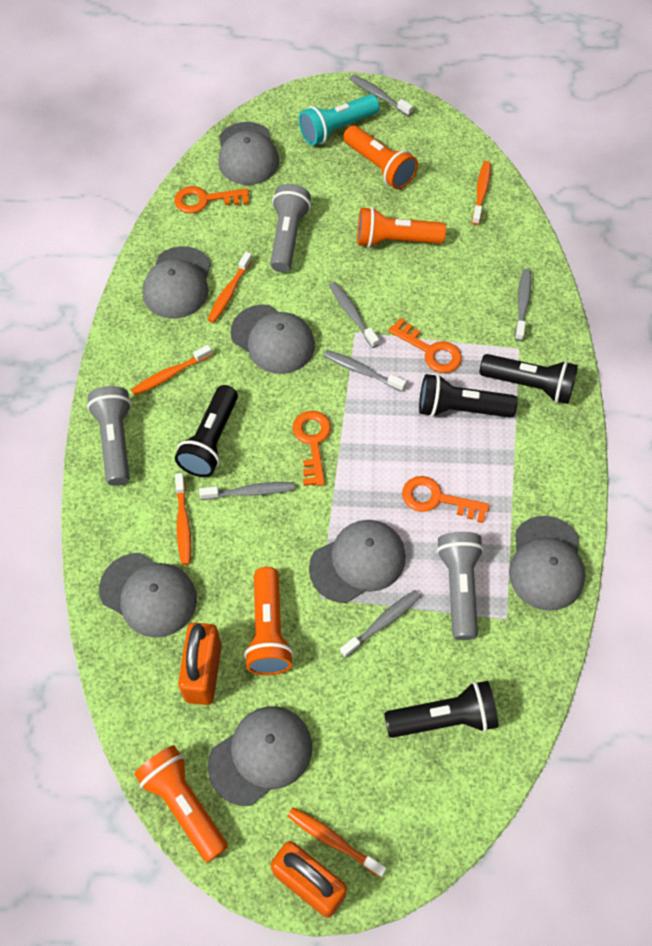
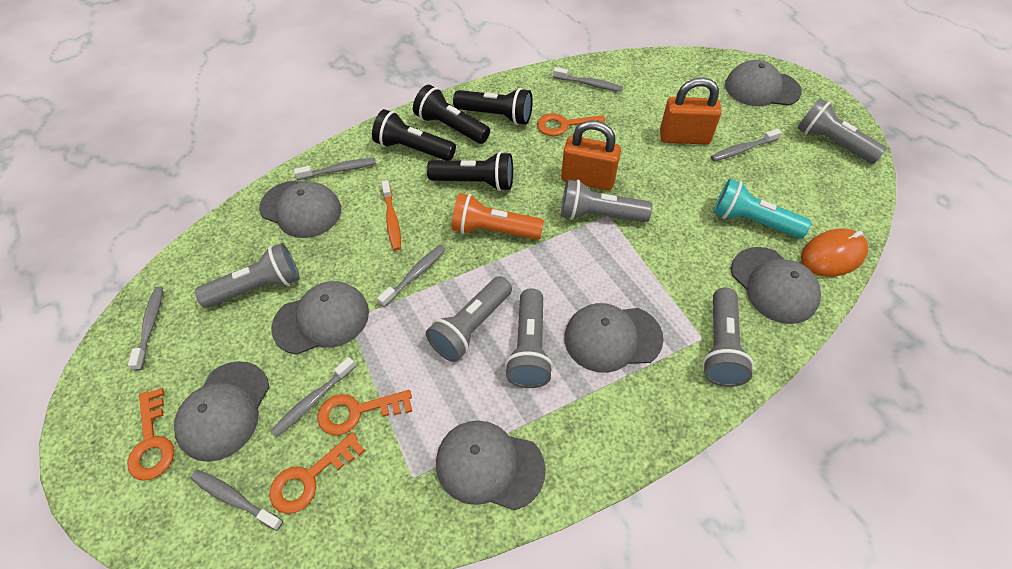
grey flashlight: 3 -> 6
grey toothbrush: 6 -> 7
orange flashlight: 4 -> 1
orange mouse: 0 -> 1
orange toothbrush: 5 -> 1

